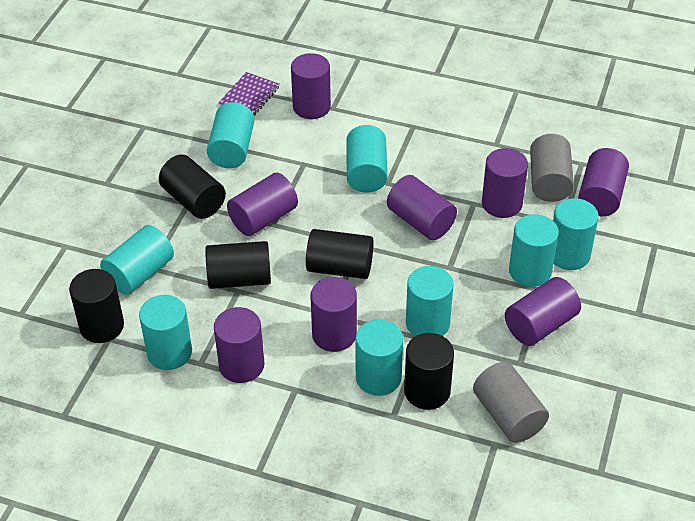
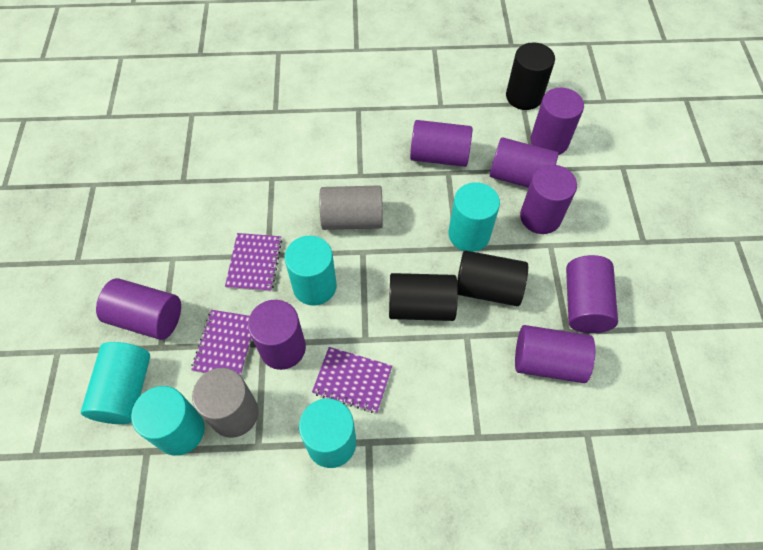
black cylinder: 5 -> 3
purple notebook: 1 -> 3
turquoise cylinder: 8 -> 5

